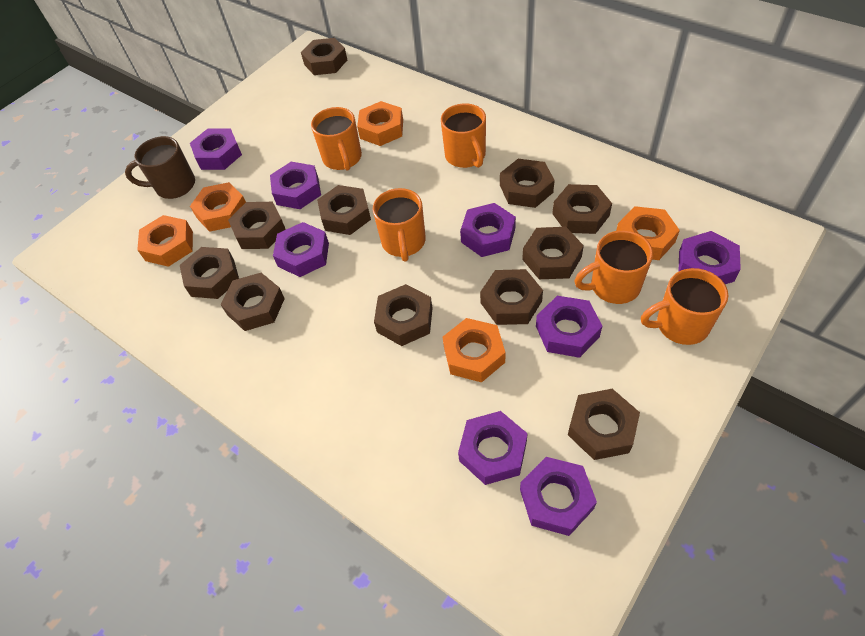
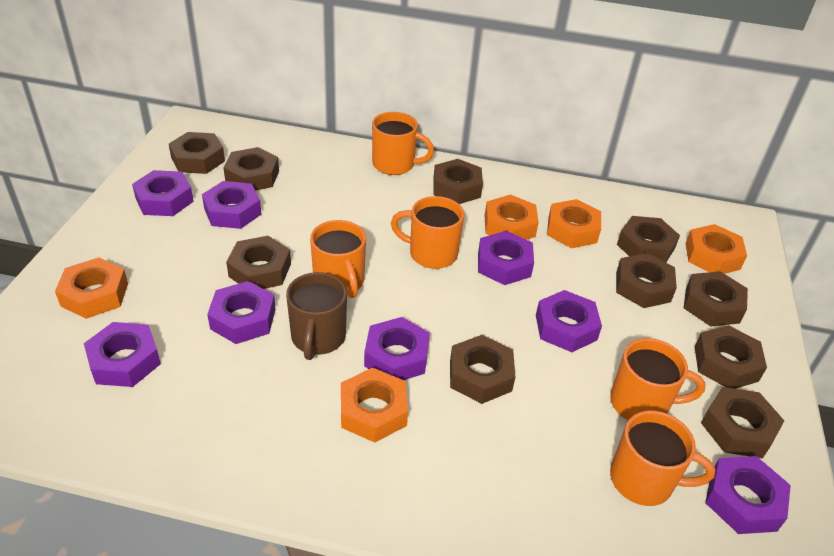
brown nut: 11 -> 10

